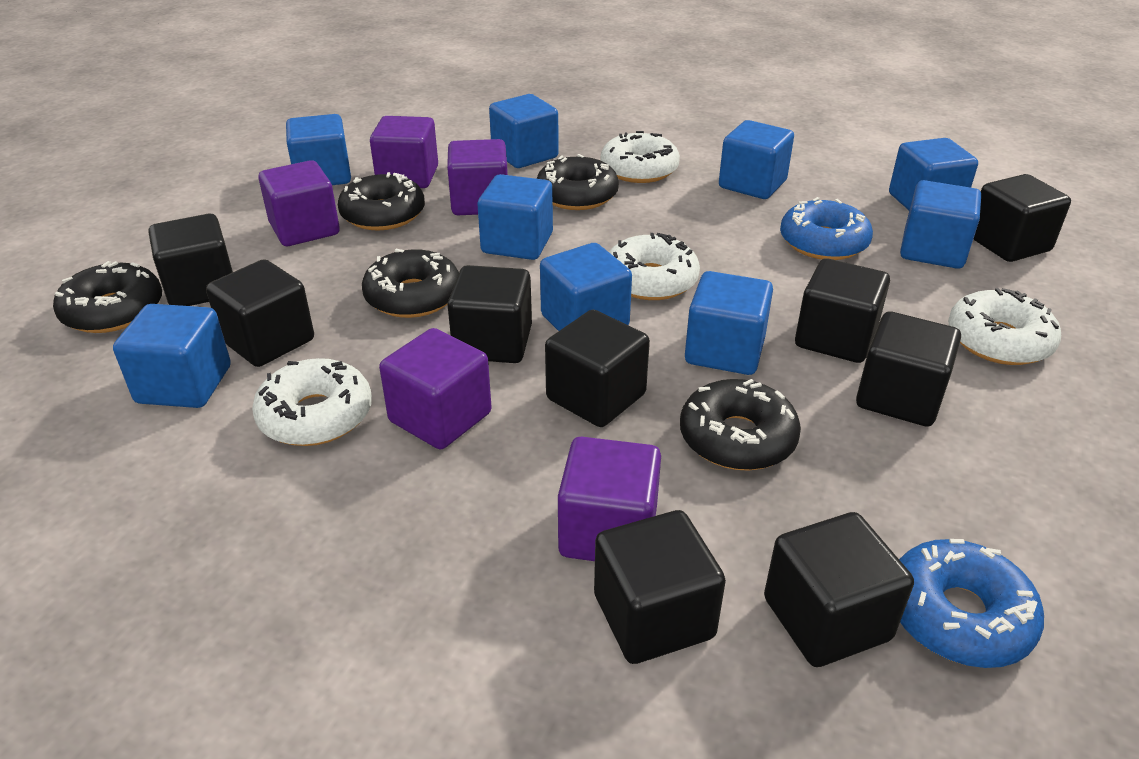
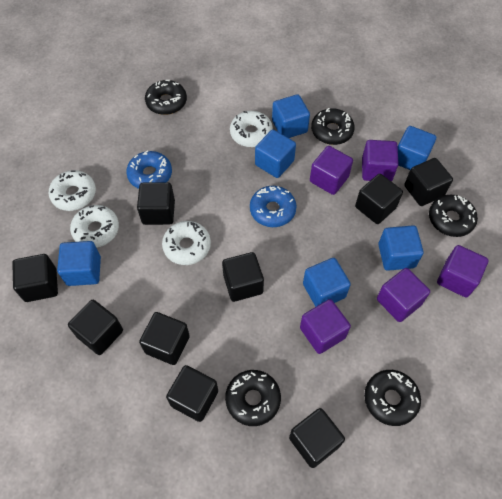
blue cube: 9 -> 6

